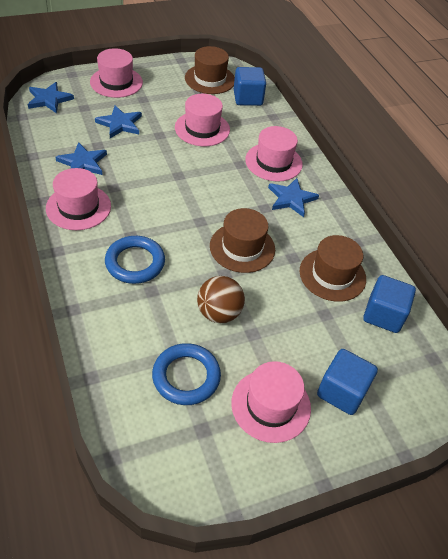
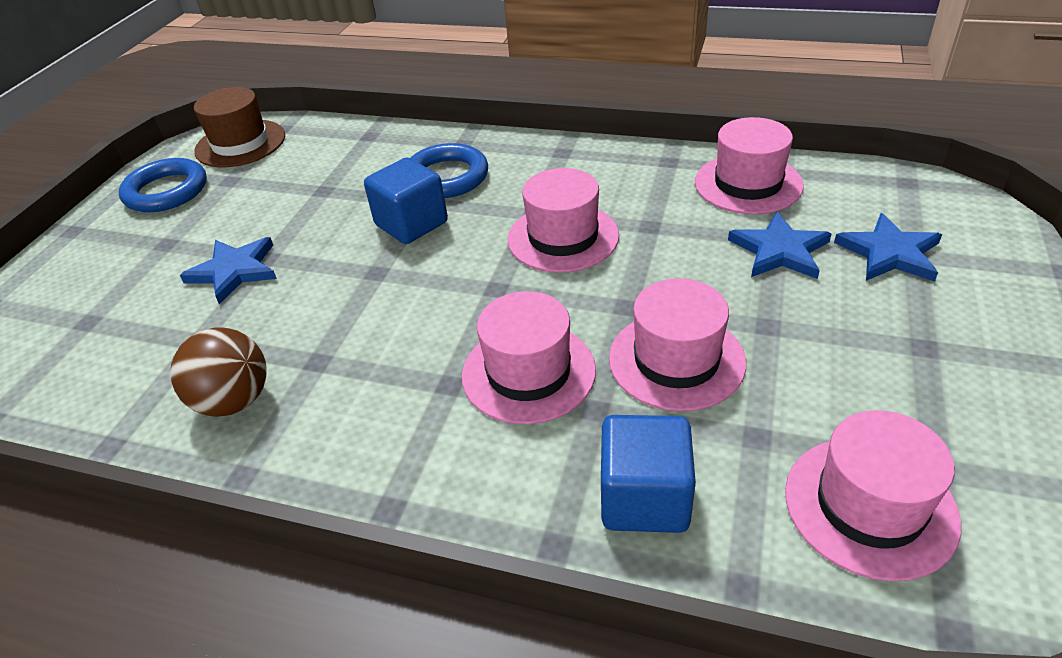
blue cube: 3 -> 2
blue star: 4 -> 3
brown hat: 3 -> 1

